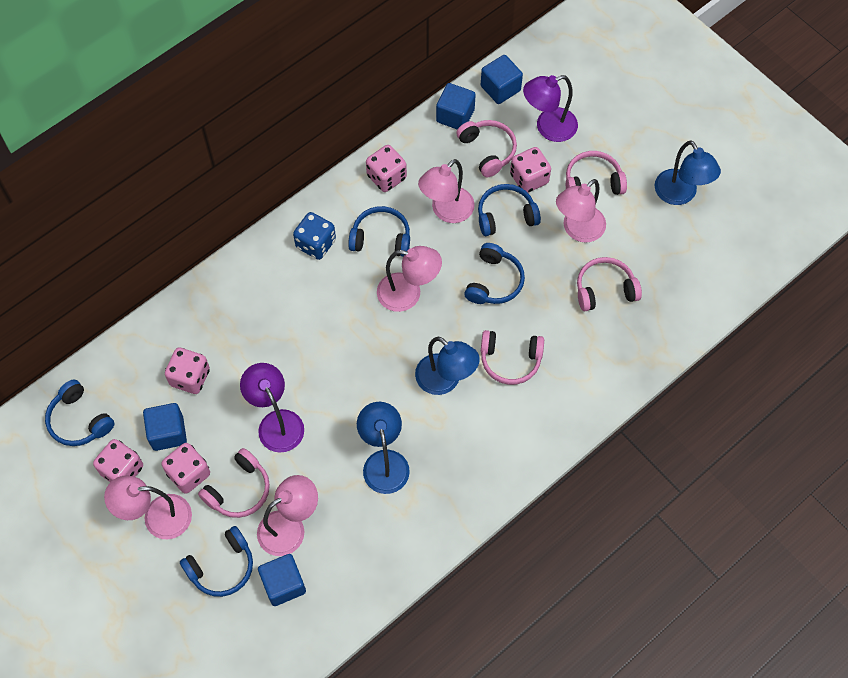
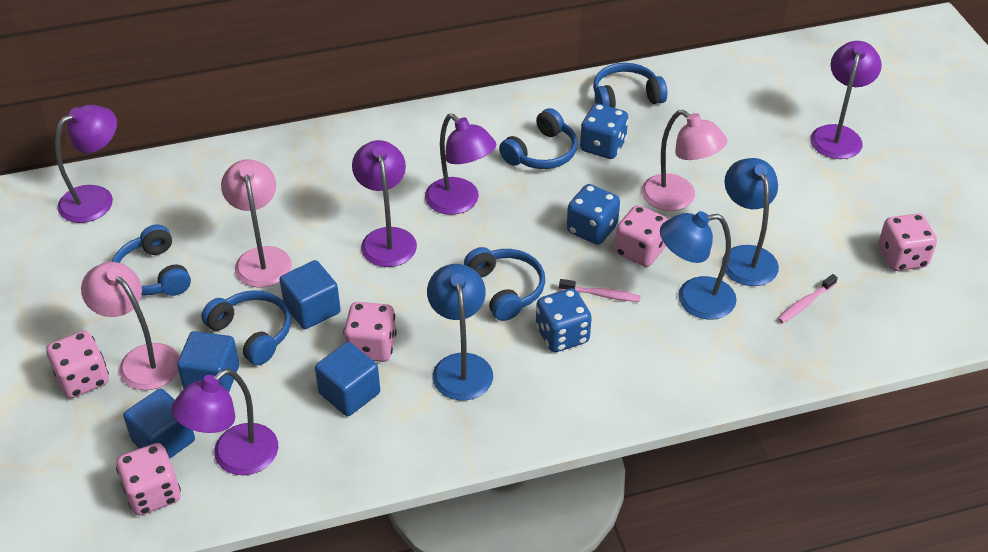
blue dice: 1 -> 3
pink headphones: 5 -> 0
pink lamp: 5 -> 3
pink toothbrush: 0 -> 2
purple lamp: 2 -> 5

